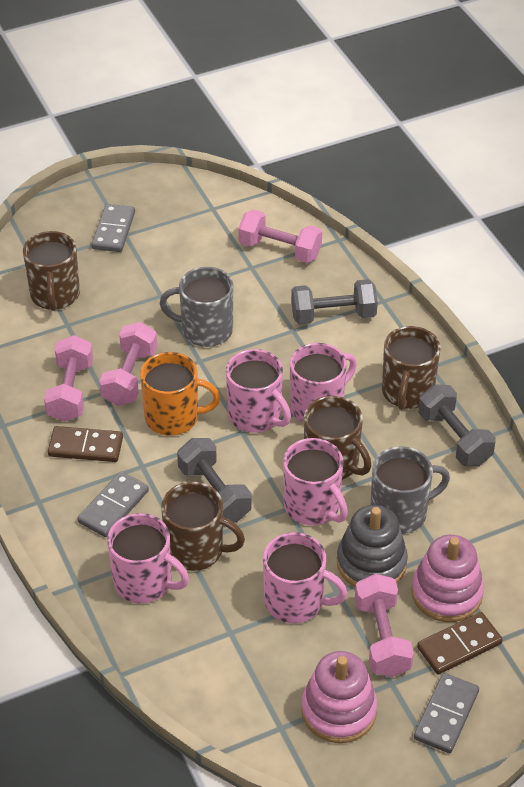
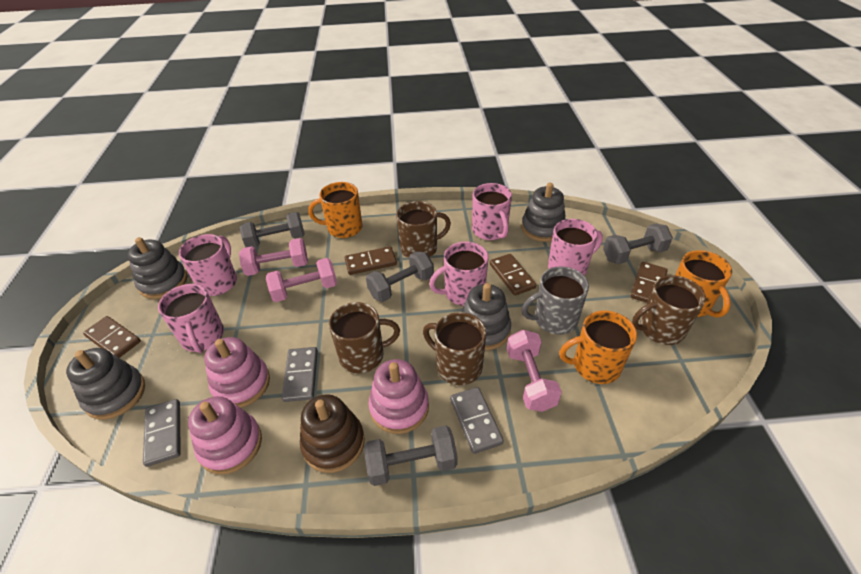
brown domino: 2 -> 4
brown stacking toy: 0 -> 1
grey dumbbell: 3 -> 4
grey mug: 2 -> 1
grey stacking toy: 1 -> 4
orange mug: 1 -> 3
pink dumbbell: 4 -> 3
pink stacking toy: 2 -> 3

